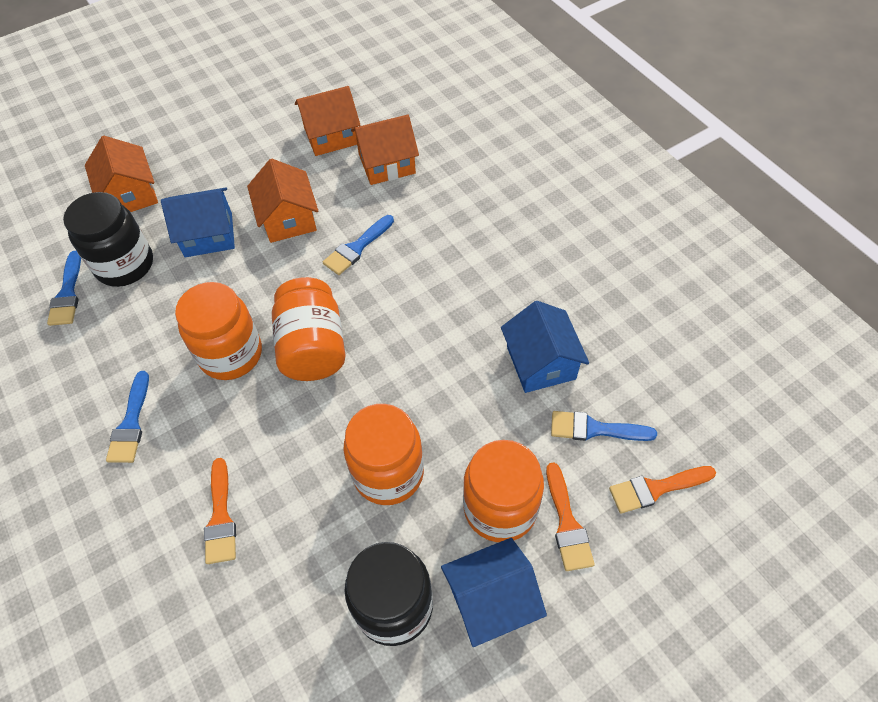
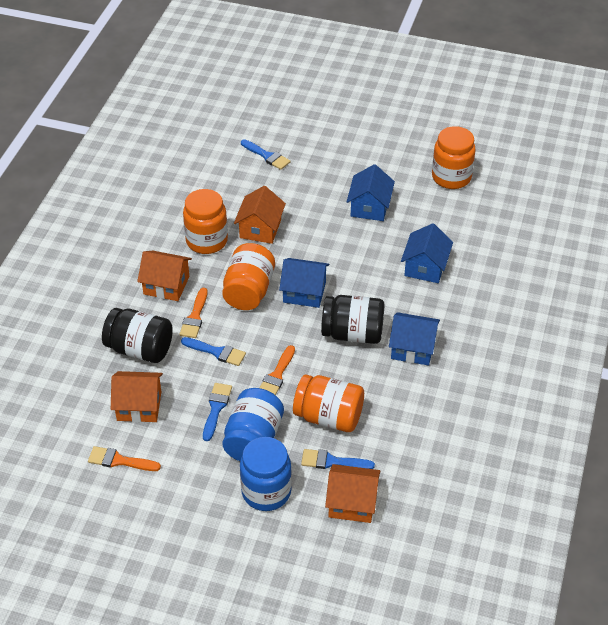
blue house: 3 -> 4
blue jar: 0 -> 2

